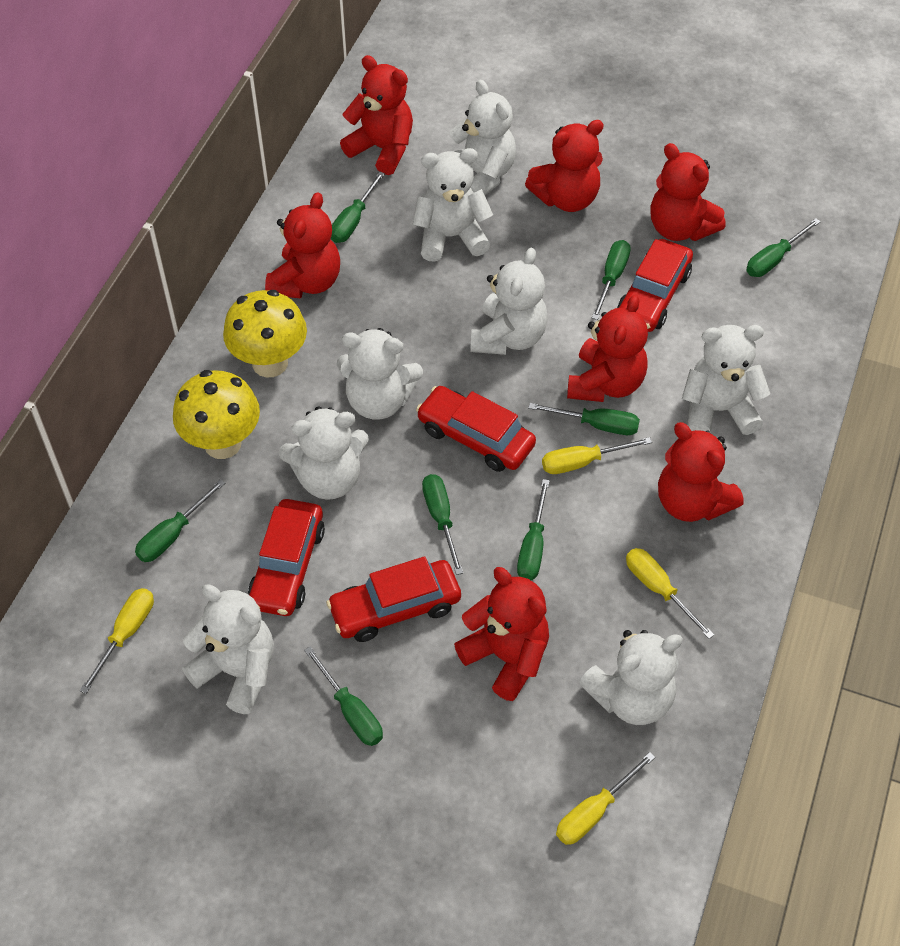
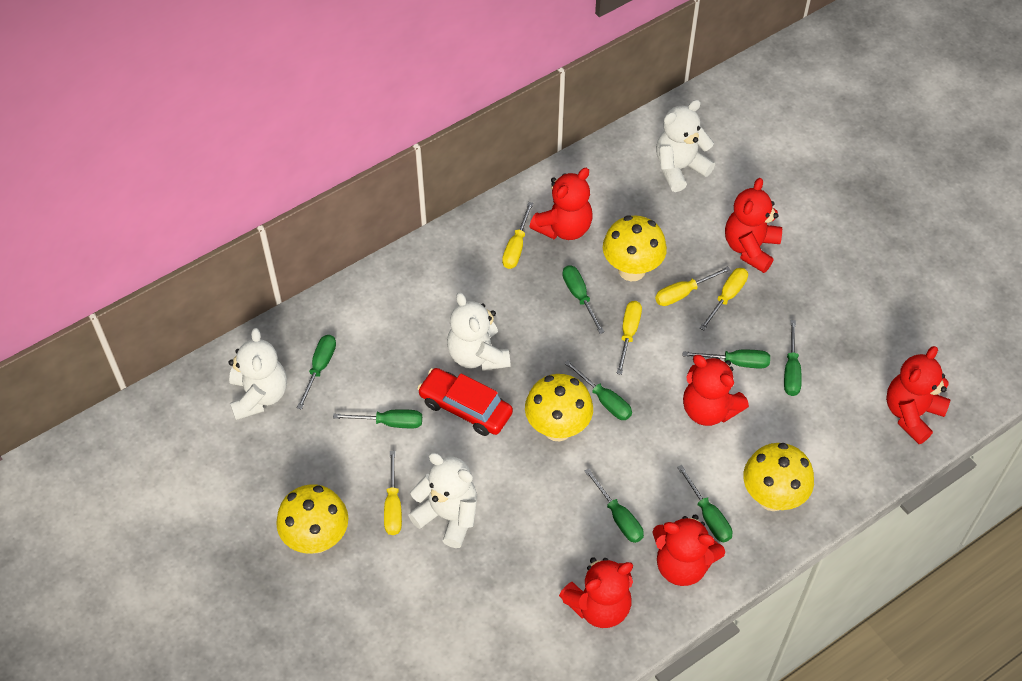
red car: 4 -> 1
red teddy bear: 7 -> 6
white teddy bear: 8 -> 4
yellow mushroom: 2 -> 4
yellow screwdriver: 4 -> 5

